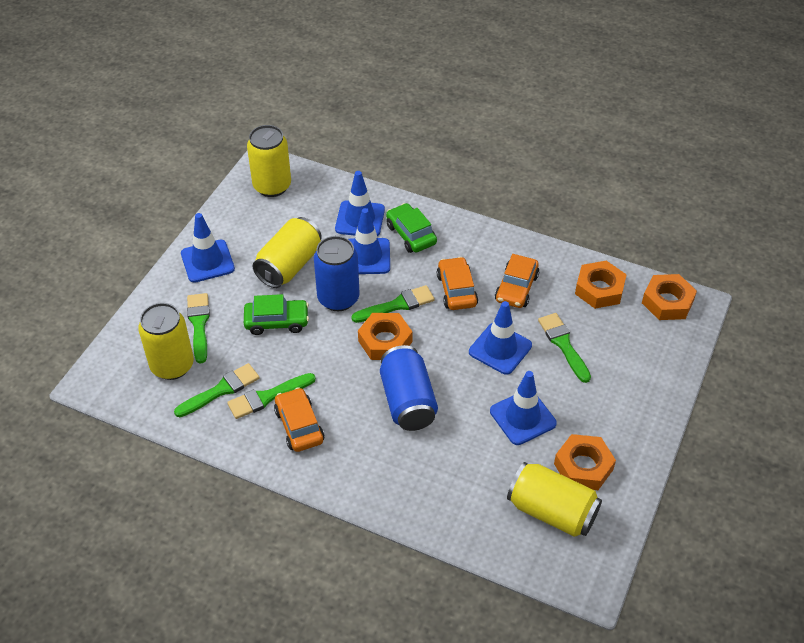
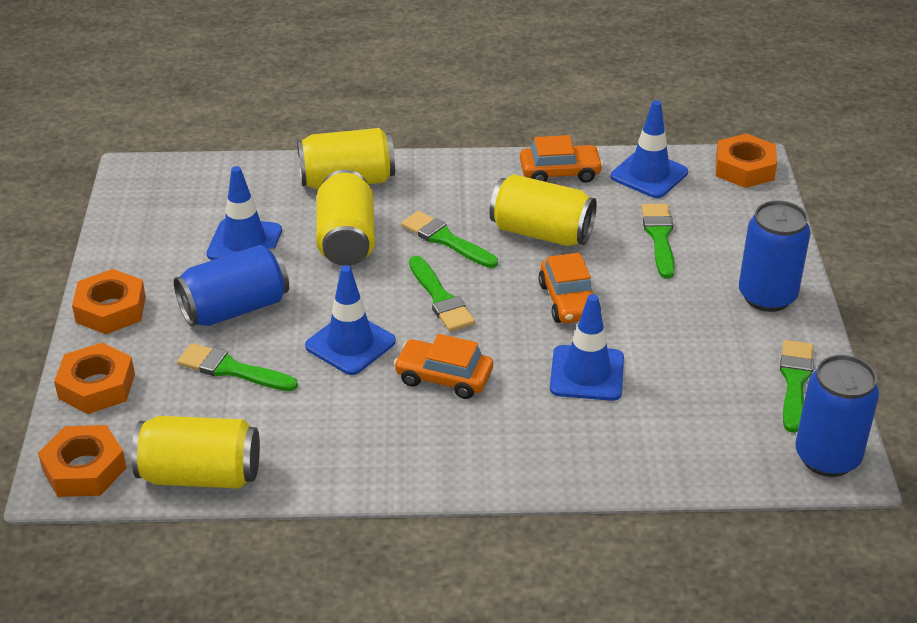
blue can: 2 -> 3
blue traffic cone: 5 -> 4
green car: 2 -> 0

